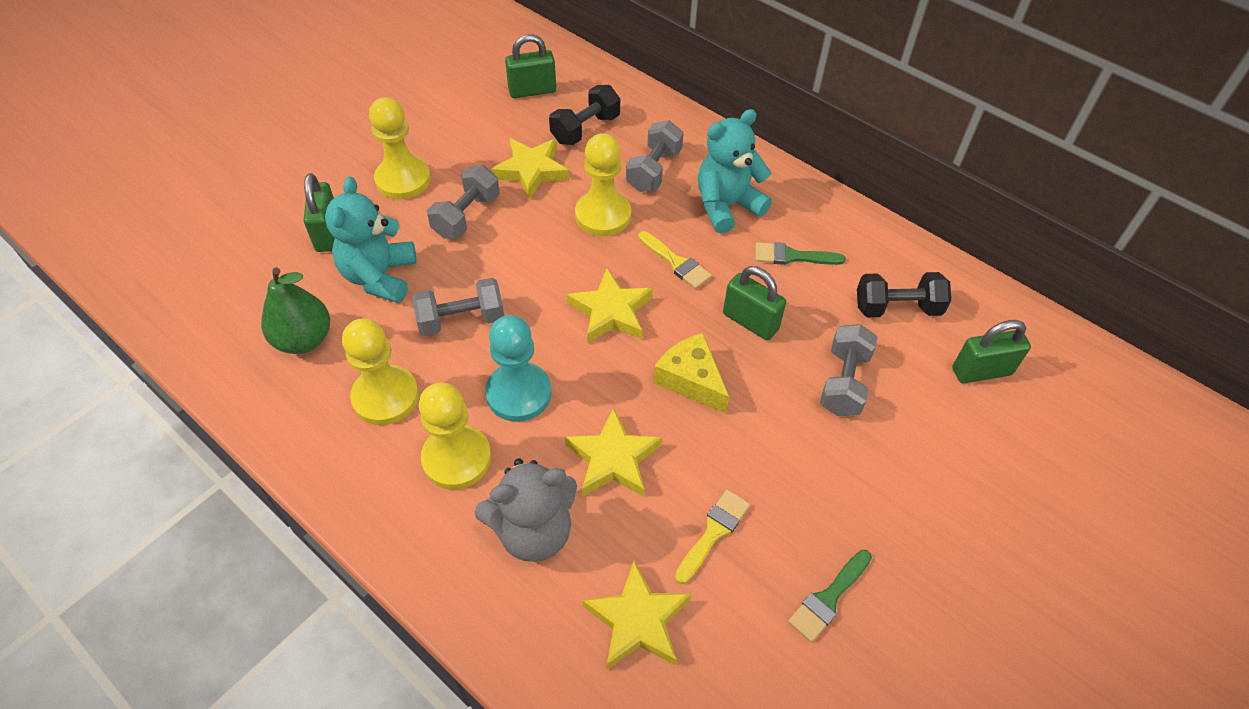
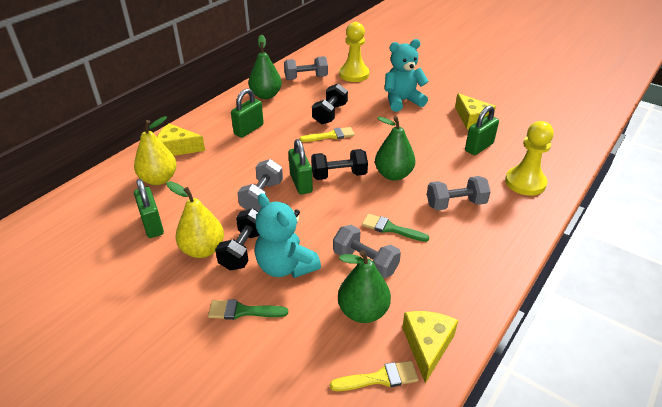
black dumbbell: 2 -> 3
green pear: 1 -> 3
grey teddy bear: 1 -> 0
turquoise pawn: 1 -> 0
yellow cheese: 1 -> 3
yellow pawn: 4 -> 2
yellow pear: 0 -> 2
yellow star: 4 -> 0

